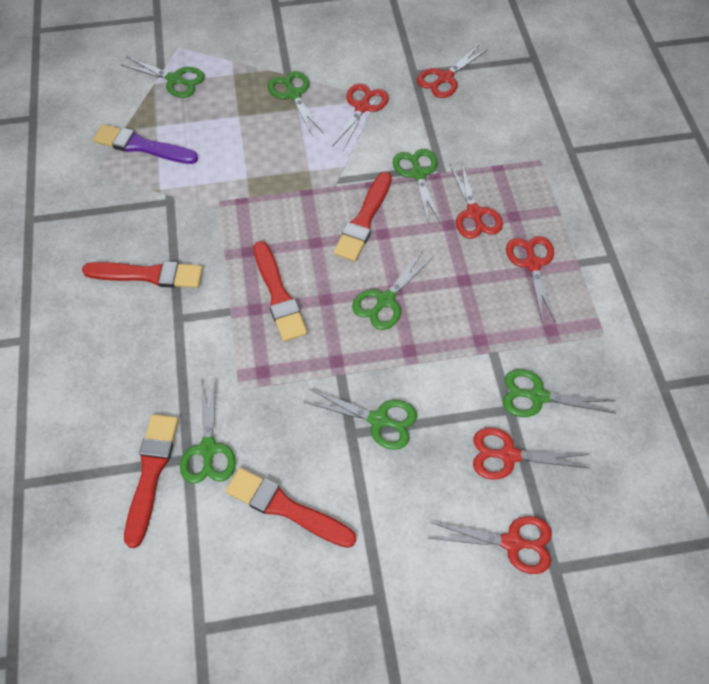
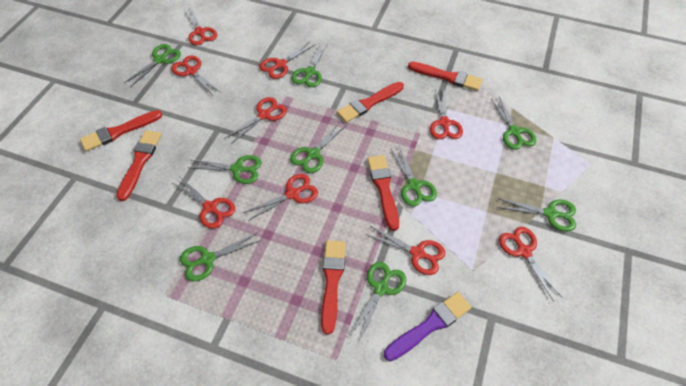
green scissors: 7 -> 9
red brush: 5 -> 6
red scissors: 6 -> 9

